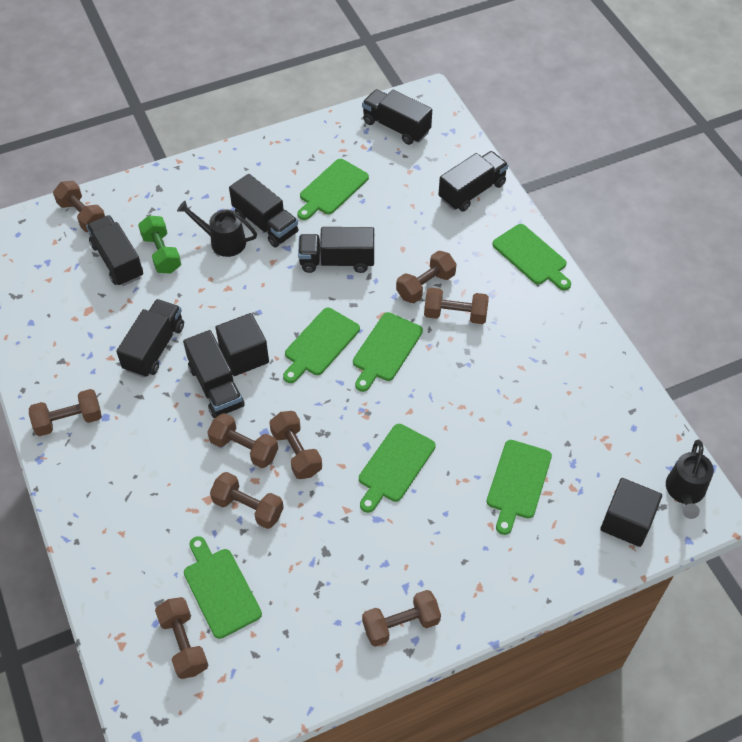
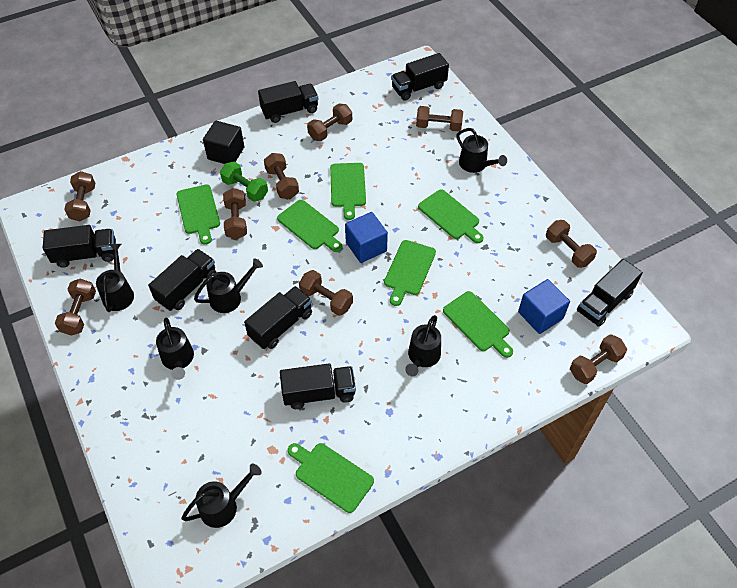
black cube: 2 -> 1
black watering can: 2 -> 6
blue cube: 0 -> 2

